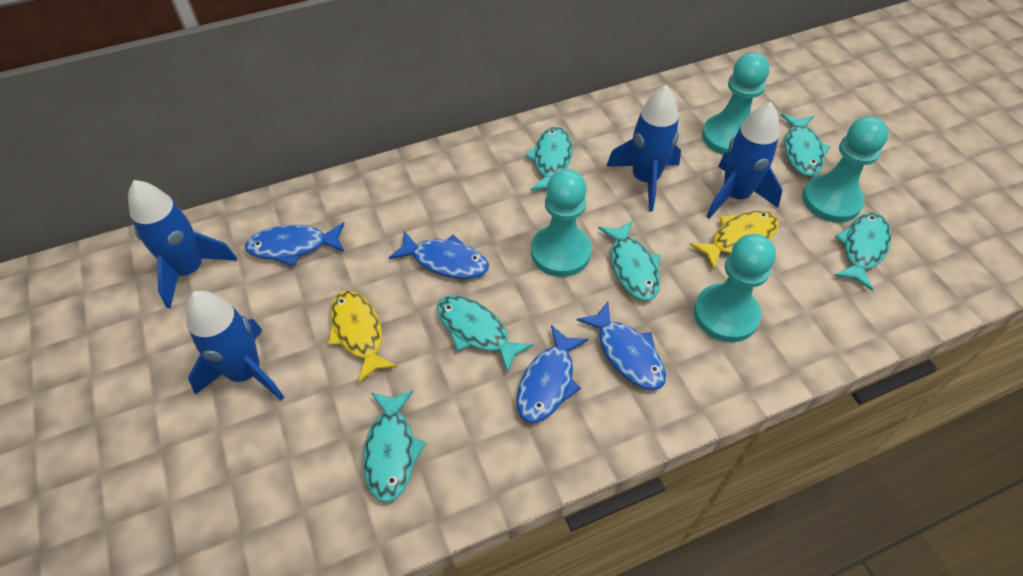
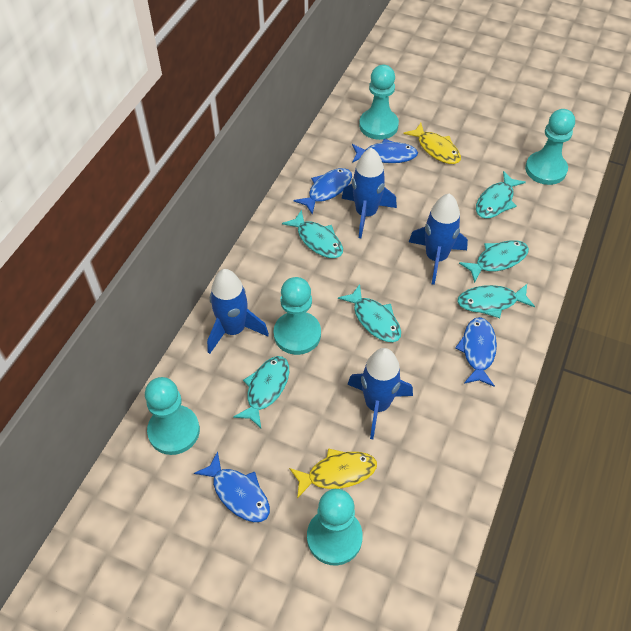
turquoise pawn: 4 -> 5

